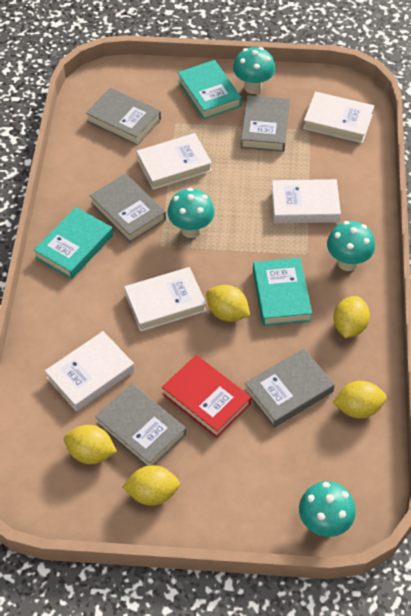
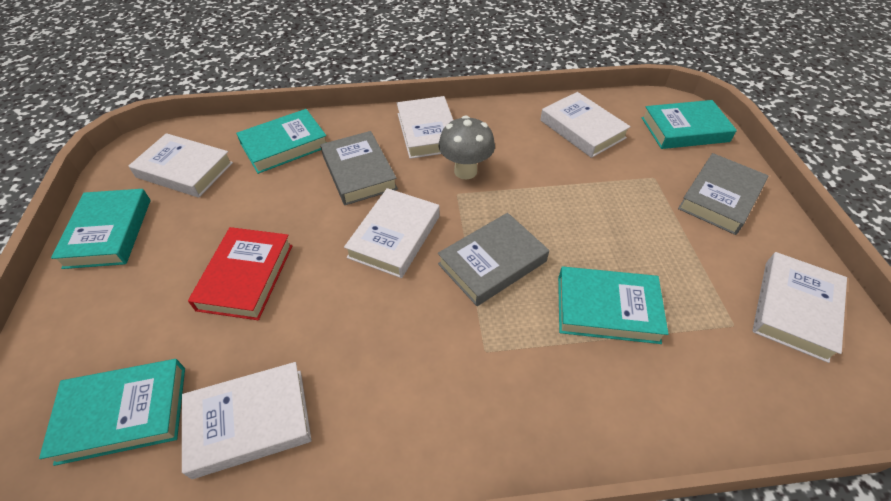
grey book: 5 -> 3
grey mushroom: 0 -> 1
turquoise book: 3 -> 5
turquoise mushroom: 4 -> 0
white book: 5 -> 6
yellow lemon: 5 -> 0

